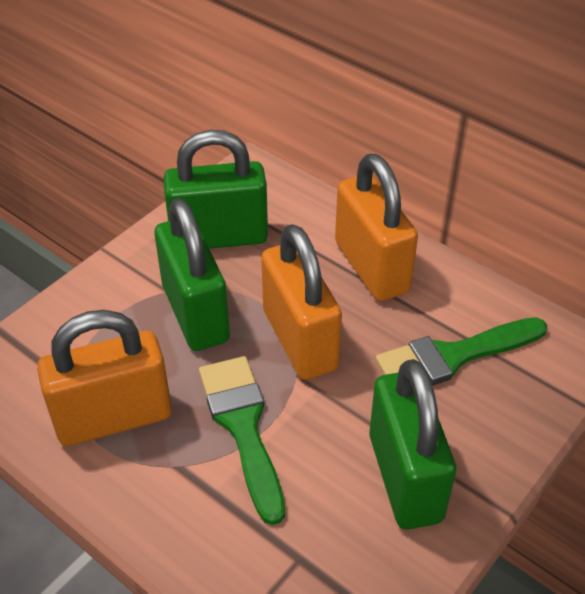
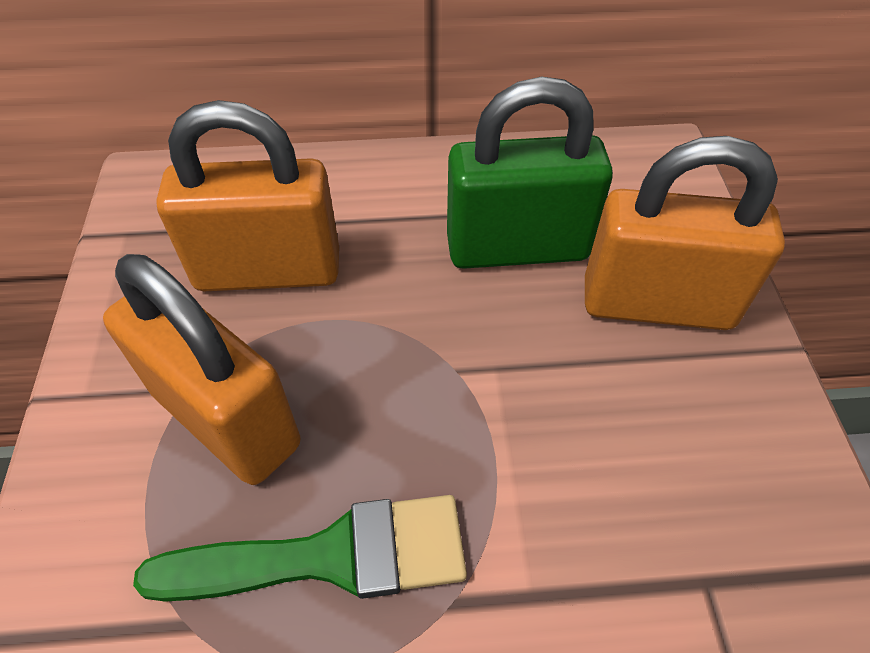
green brush: 2 -> 1
green padlock: 3 -> 1

